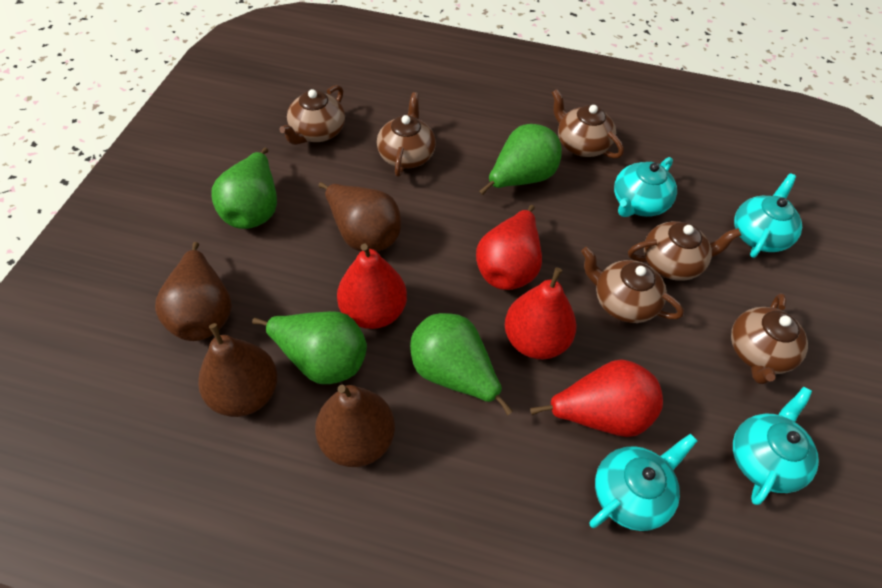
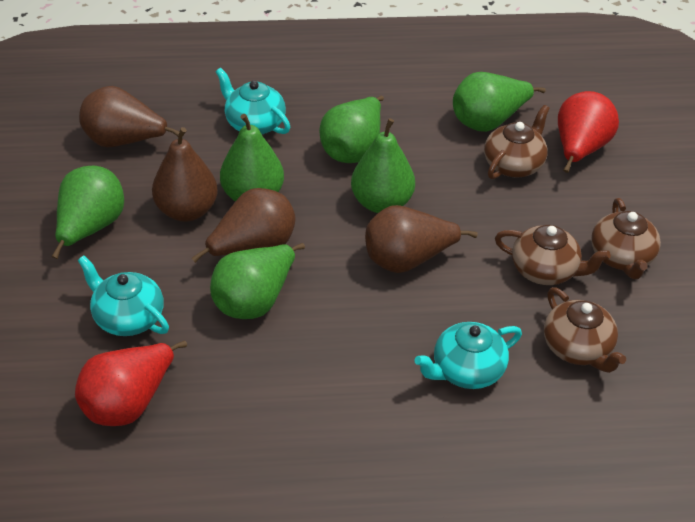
brown teapot: 6 -> 4
green pear: 4 -> 6
red pear: 4 -> 2
turquoise teapot: 4 -> 3

